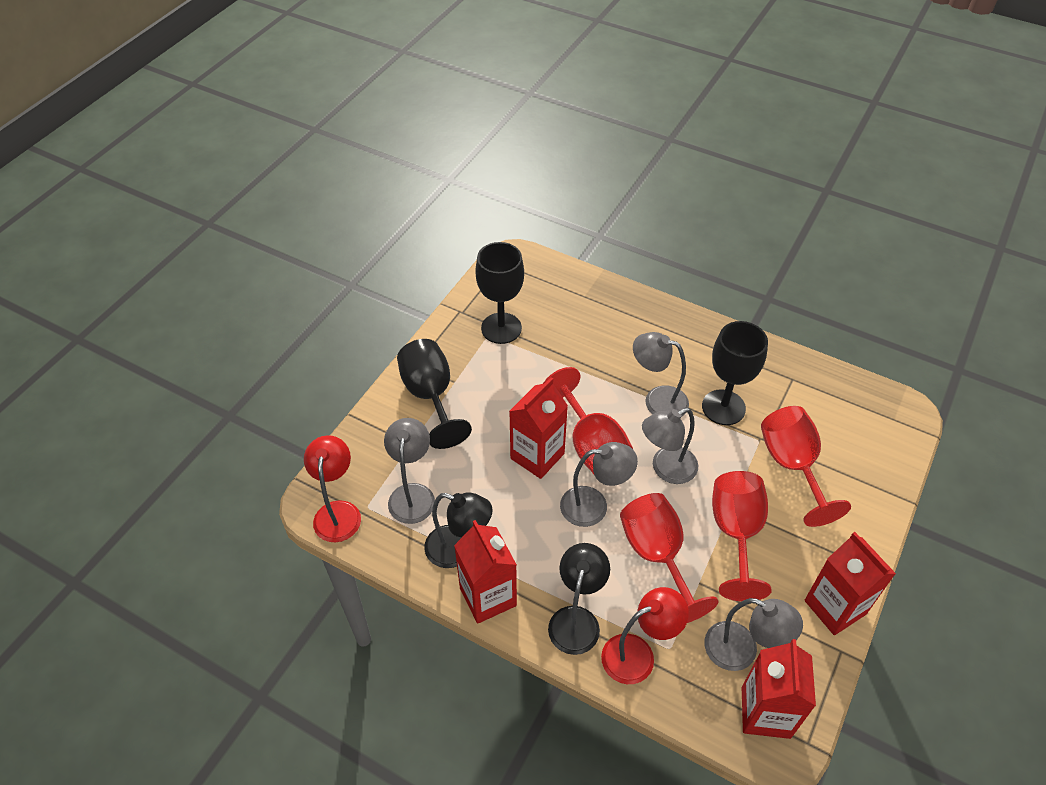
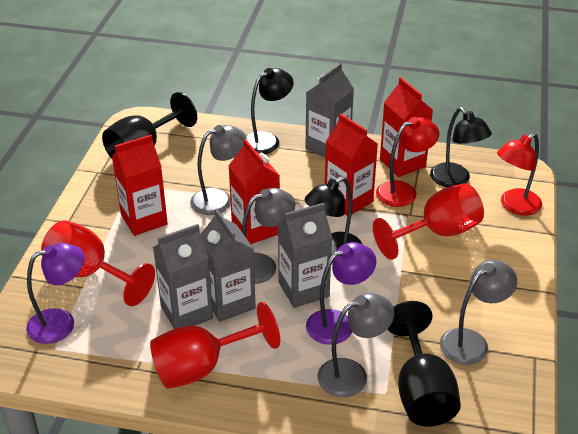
black goblet: 3 -> 2
black lamp: 2 -> 3
grey carton: 0 -> 4
grey lamp: 5 -> 4
purple lamp: 0 -> 2
red goblet: 4 -> 3

